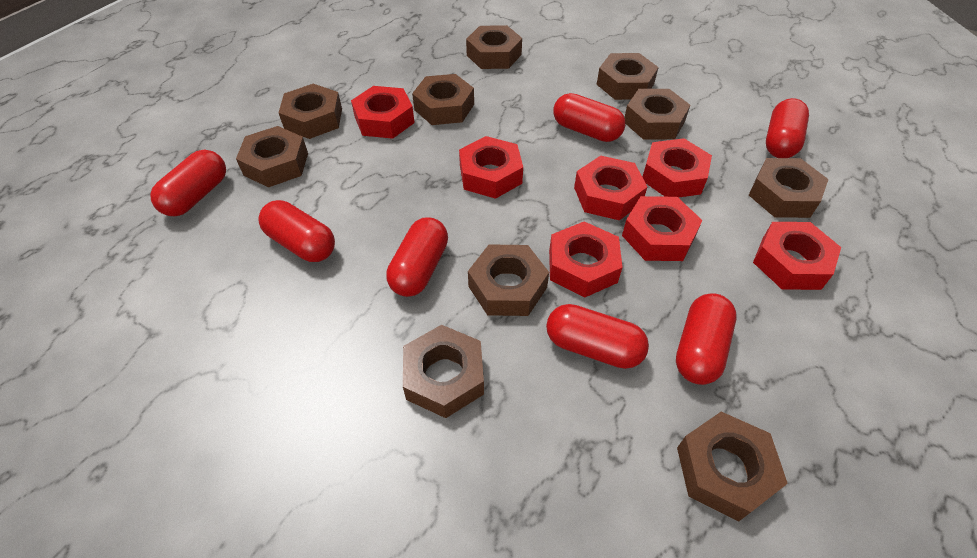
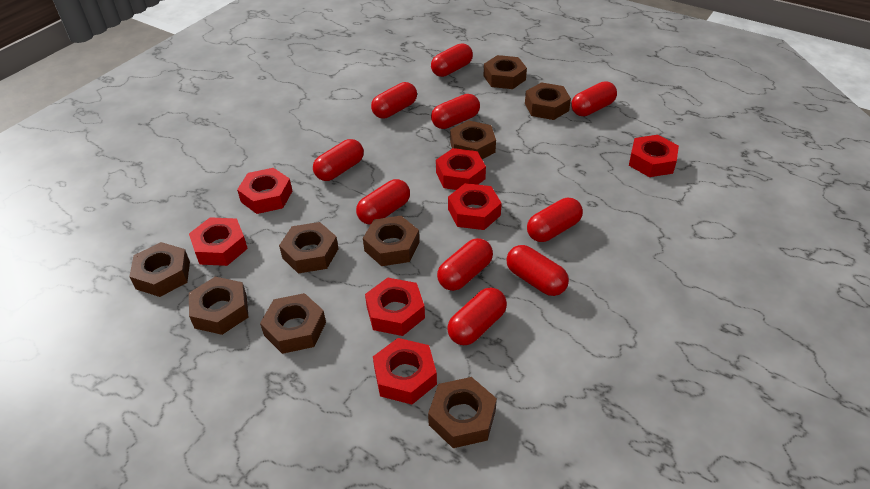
brown nut: 10 -> 9
red capsule: 7 -> 10

